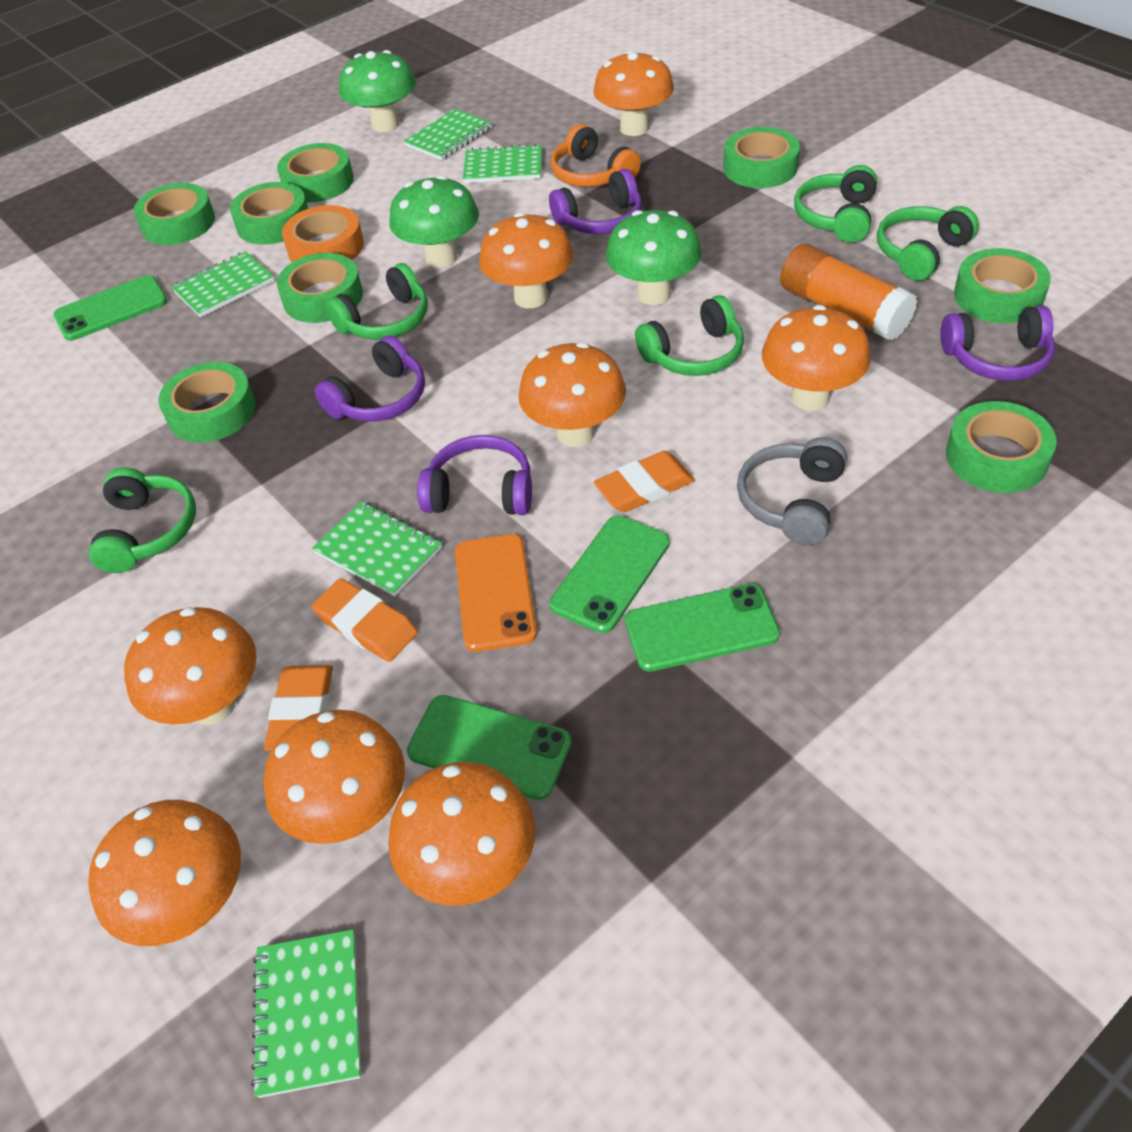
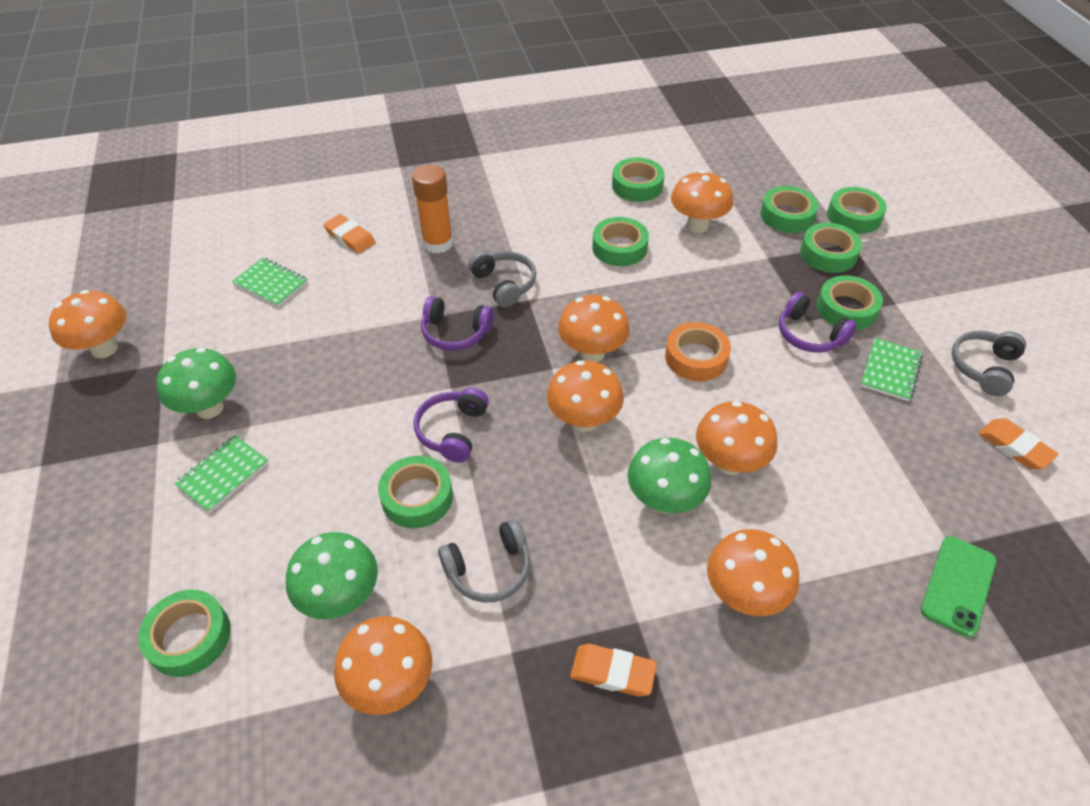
green headphones: 5 -> 0
green notebook: 5 -> 3
green phone: 4 -> 1
grey headphones: 1 -> 3
orange headphones: 1 -> 0
orange mushroom: 8 -> 7
orange phone: 1 -> 0
purple headphones: 4 -> 3

